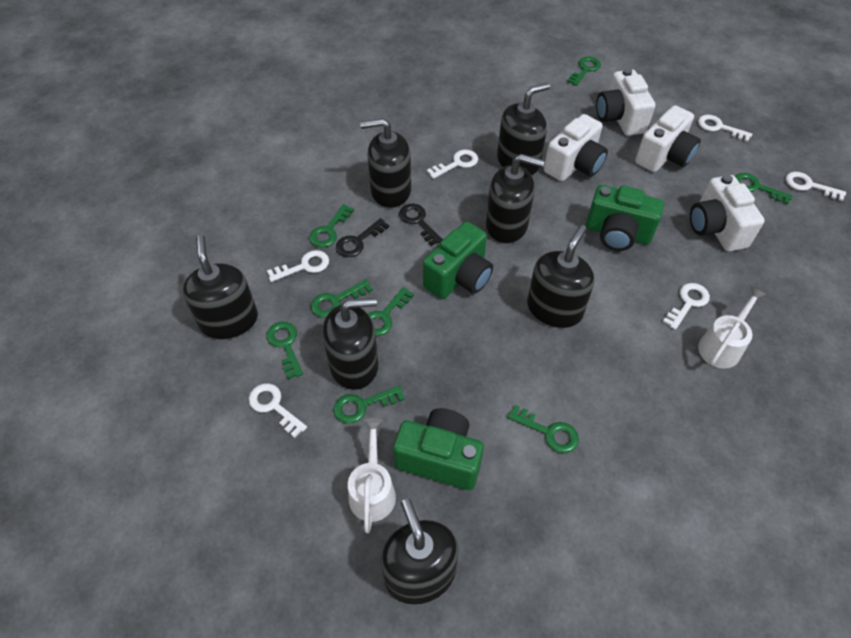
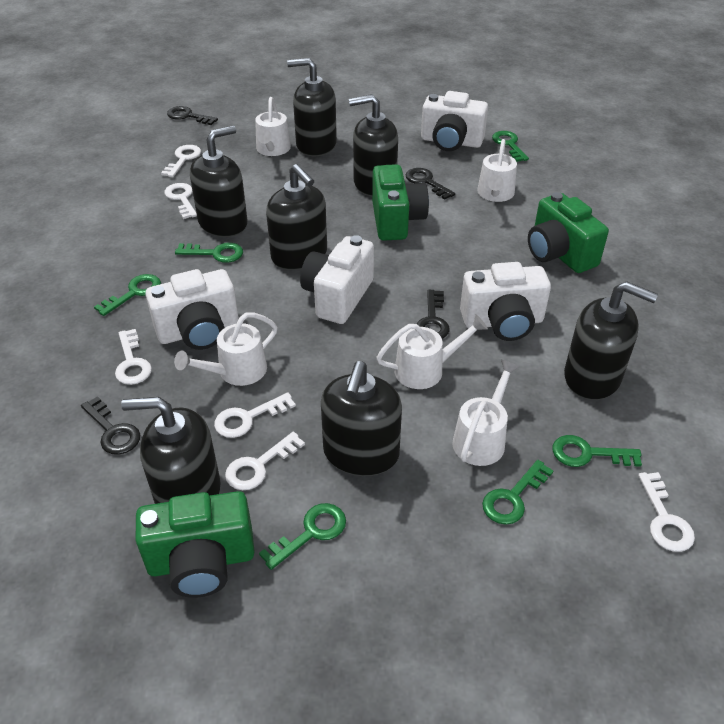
black key: 2 -> 4
green key: 8 -> 6
white watering can: 2 -> 5

